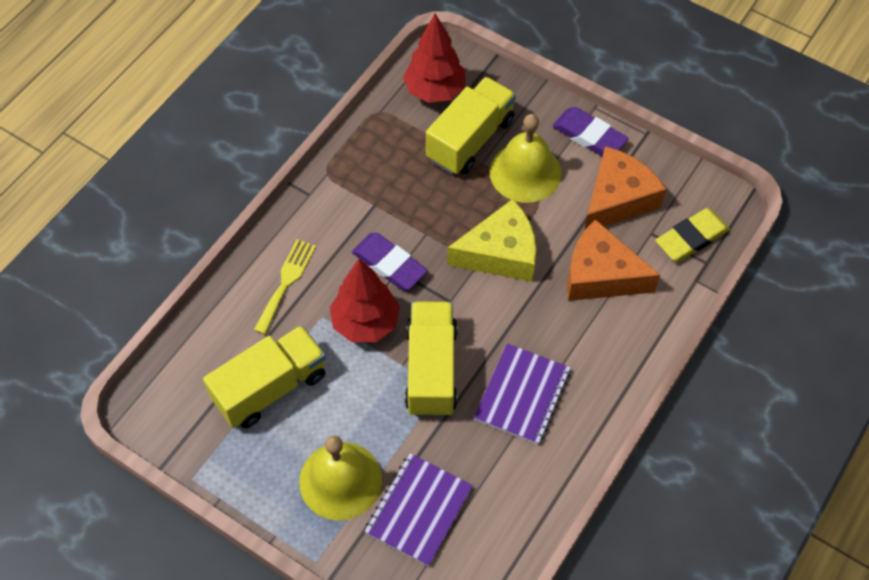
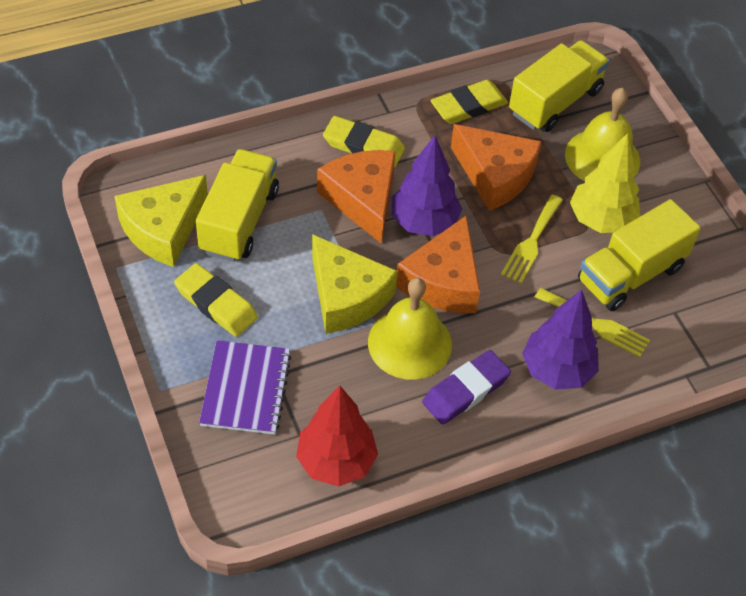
orange cheese: 2 -> 3
purple eraser: 2 -> 1
purple notebook: 2 -> 1
purple tree: 0 -> 2
red tree: 2 -> 1
yellow cheese: 1 -> 2
yellow eraser: 1 -> 3
yellow fork: 1 -> 2
yellow tree: 0 -> 1

